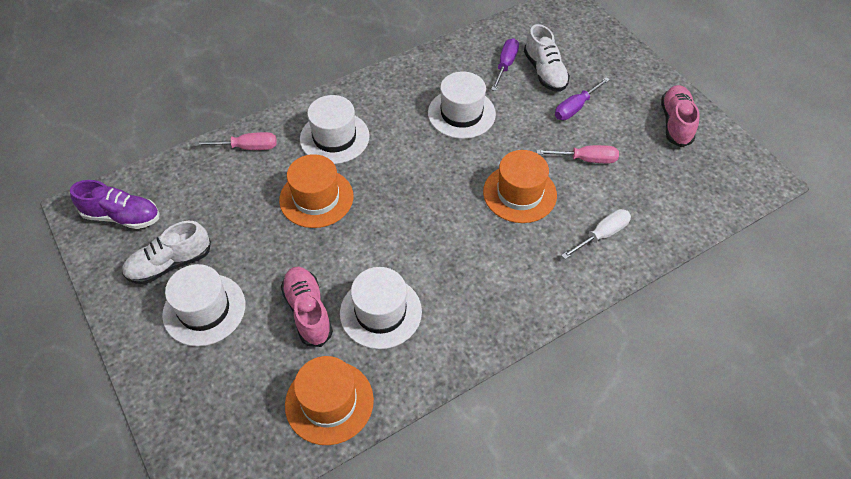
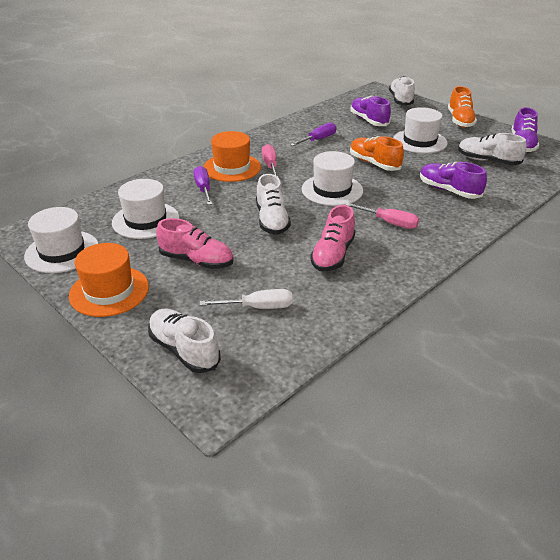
orange hat: 3 -> 2
orange shoe: 0 -> 2
purple shoe: 1 -> 3
white shoe: 2 -> 4

